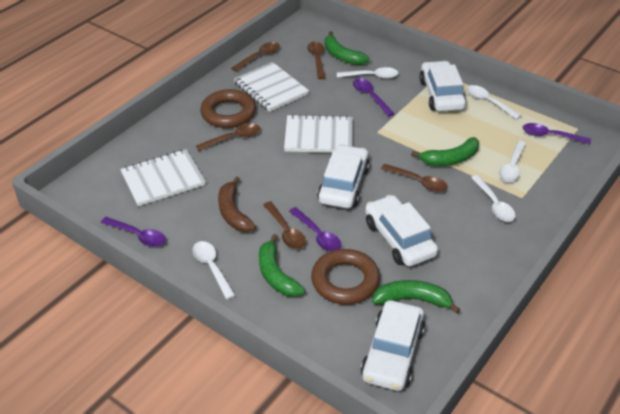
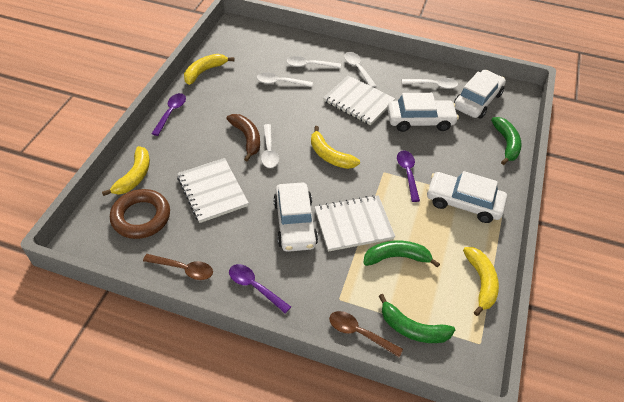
brown ring: 2 -> 1
brown spoon: 5 -> 2
green banana: 4 -> 3
purple spoon: 4 -> 3
yellow banana: 0 -> 4

